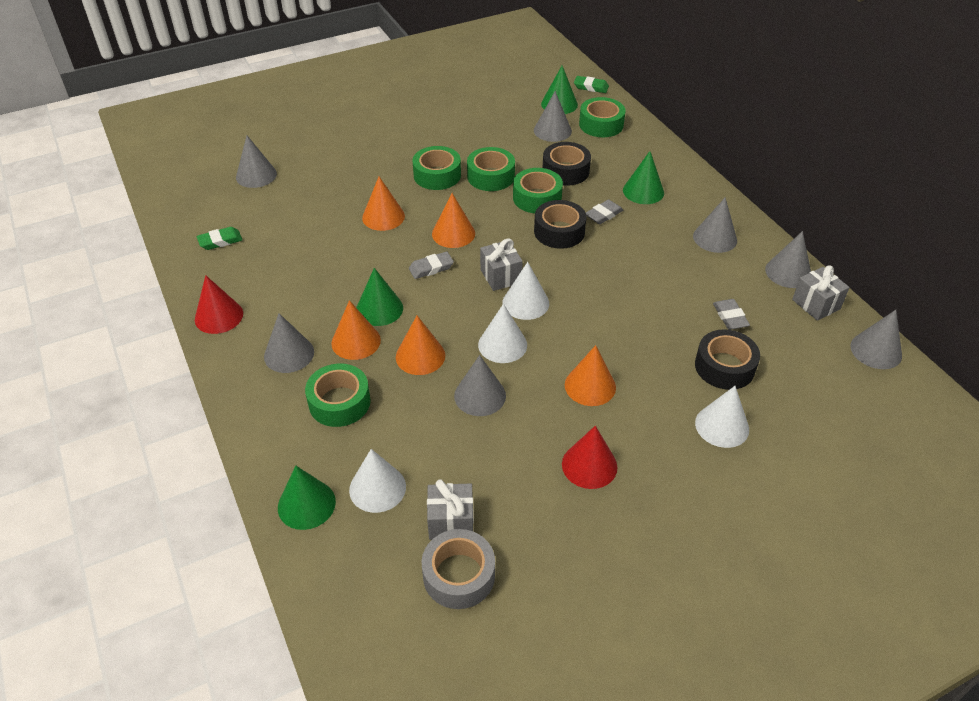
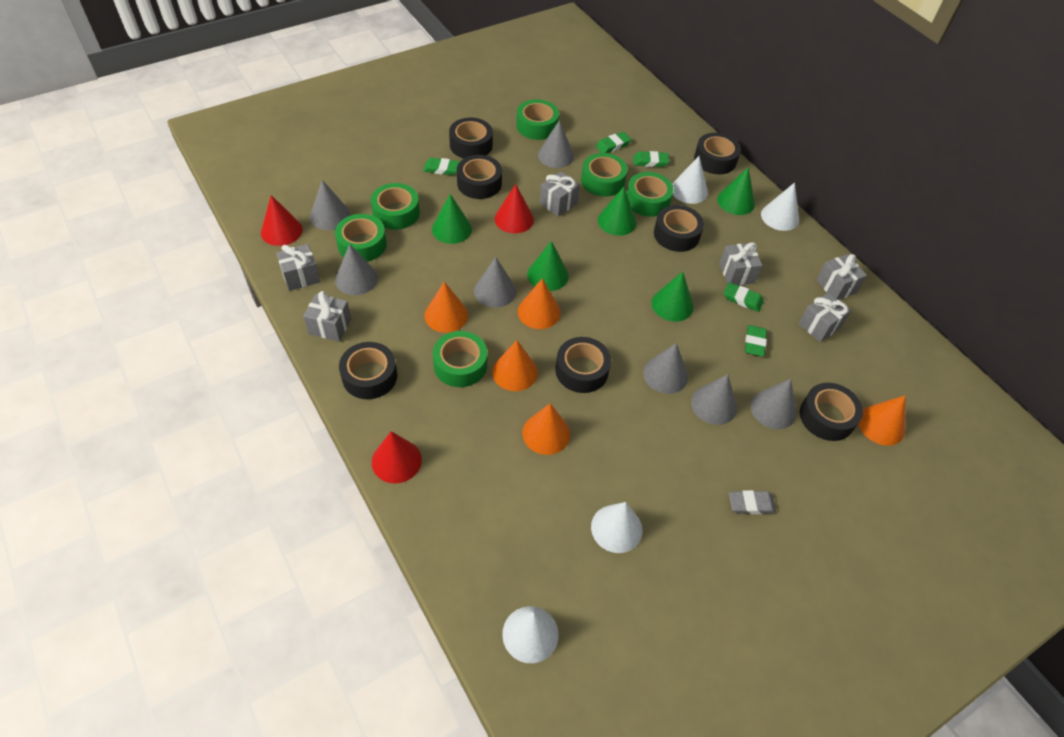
black tape: 3 -> 7
green cone: 4 -> 5
green eraser: 2 -> 5
green tape: 5 -> 6
grey eraser: 3 -> 1
grey gift: 3 -> 6
grey tape: 1 -> 0
red cone: 2 -> 3

